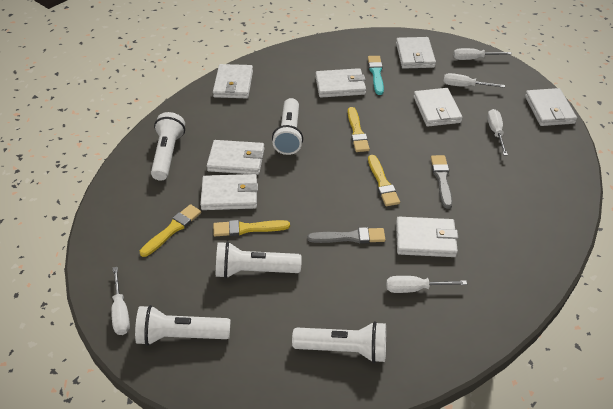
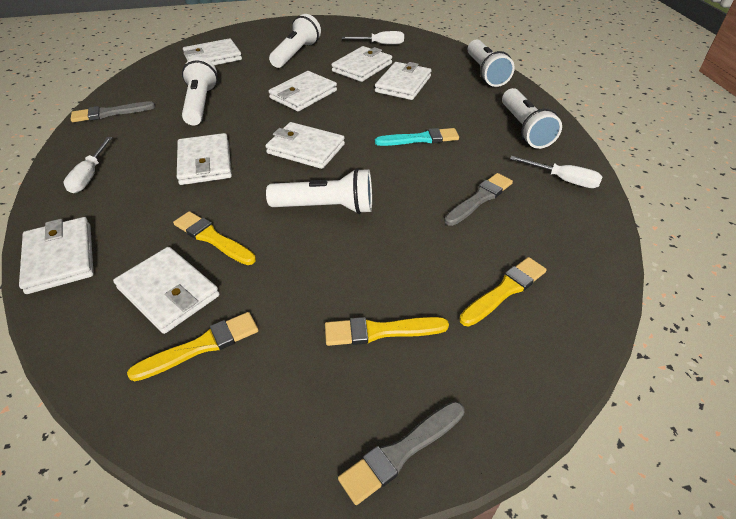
grey brush: 2 -> 3
white screwdriver: 5 -> 3

